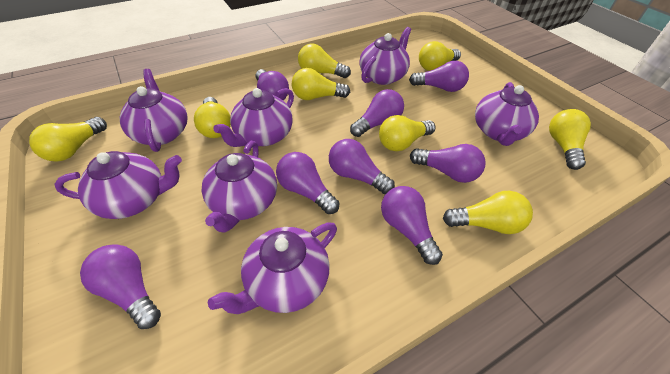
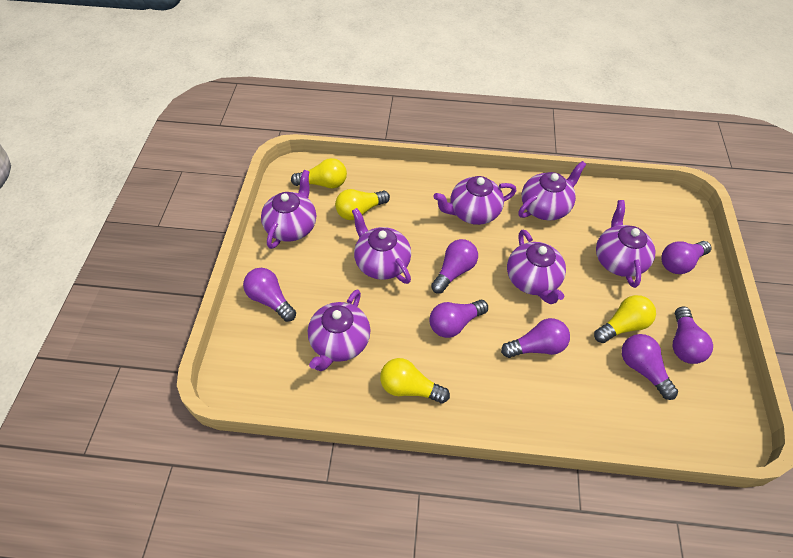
purple light bulb: 8 -> 7
yellow light bulb: 8 -> 4

